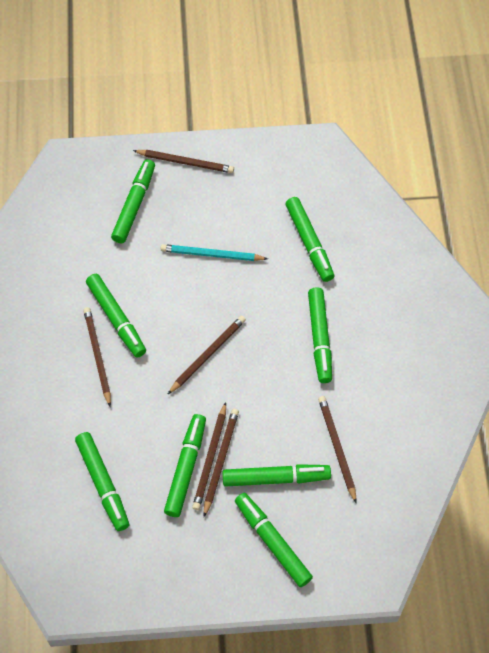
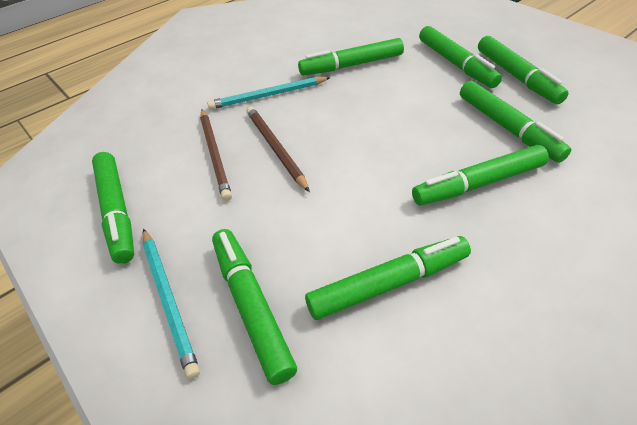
brown pencil: 6 -> 2
turquoise pencil: 1 -> 2

